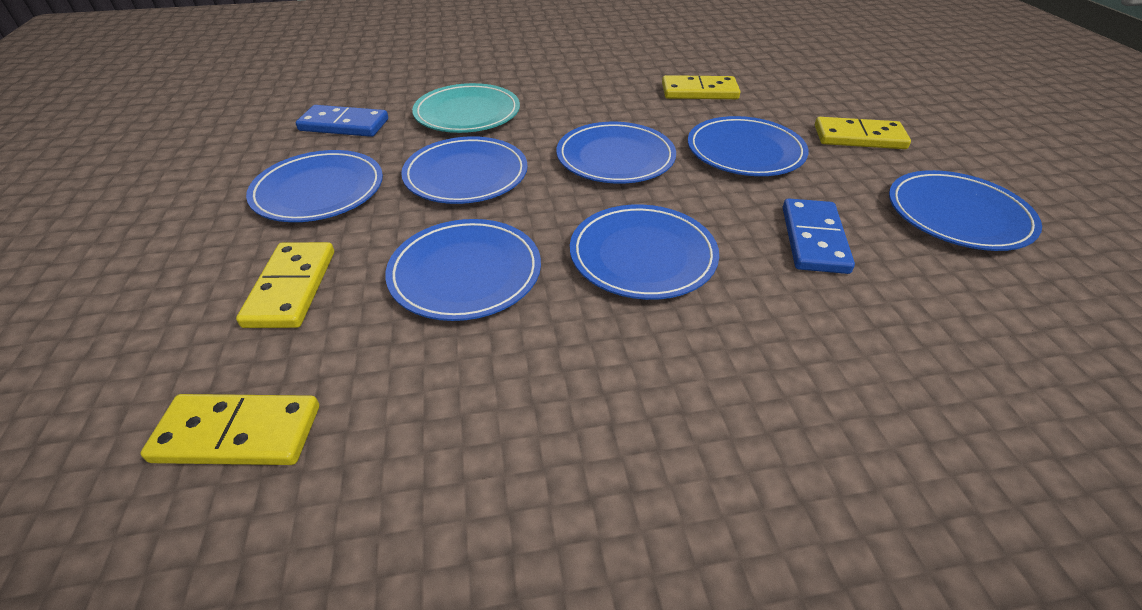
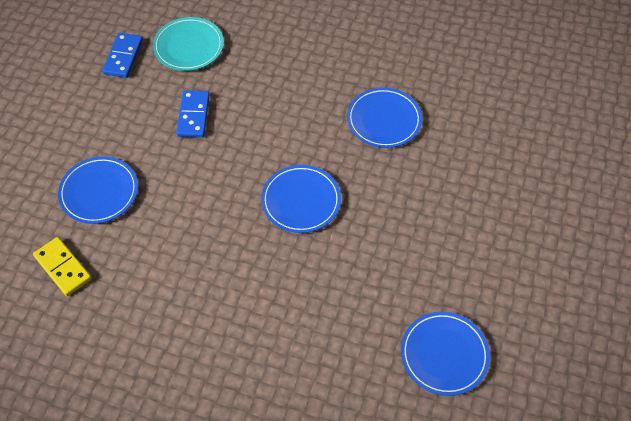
blue plate: 7 -> 4
yellow domino: 4 -> 1

